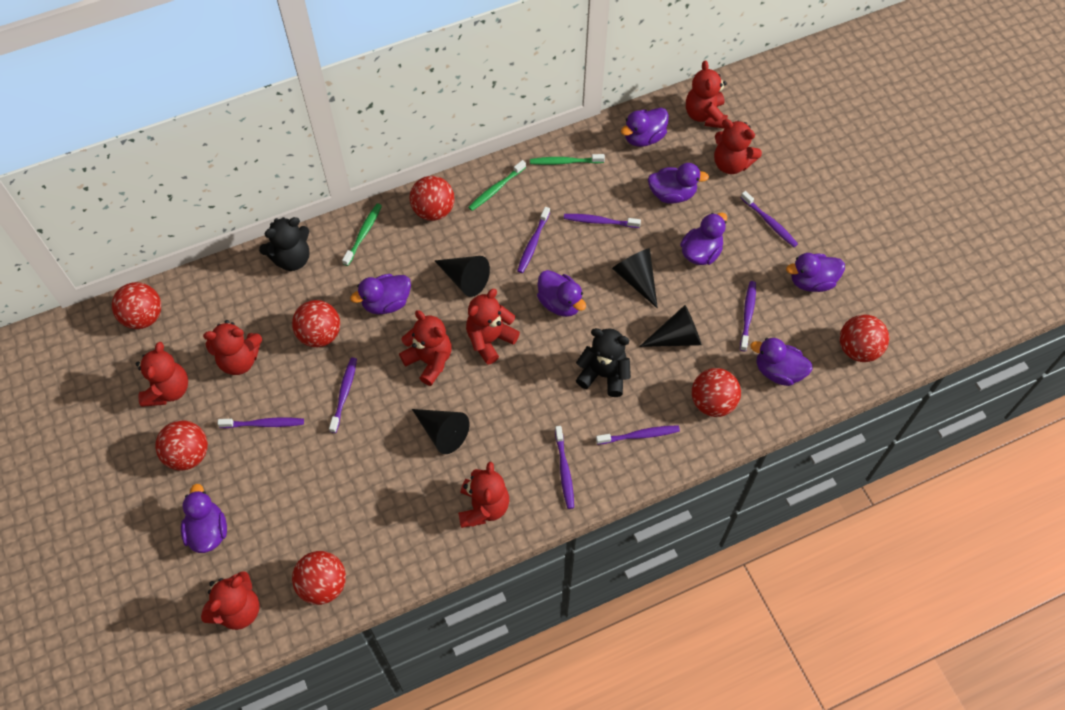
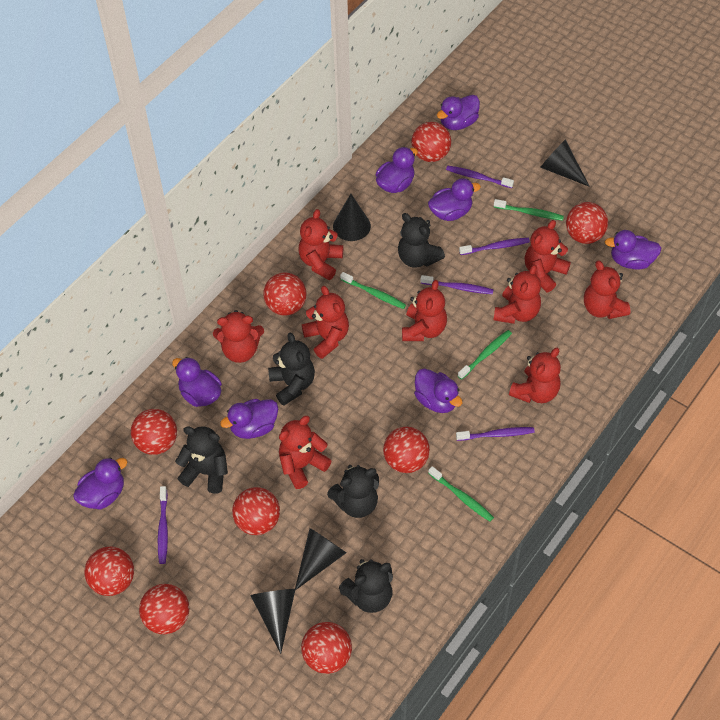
black teddy bear: 2 -> 5
green toothbrush: 3 -> 4
purple toothbrush: 8 -> 5
red ball: 7 -> 9
red teddy bear: 8 -> 9

